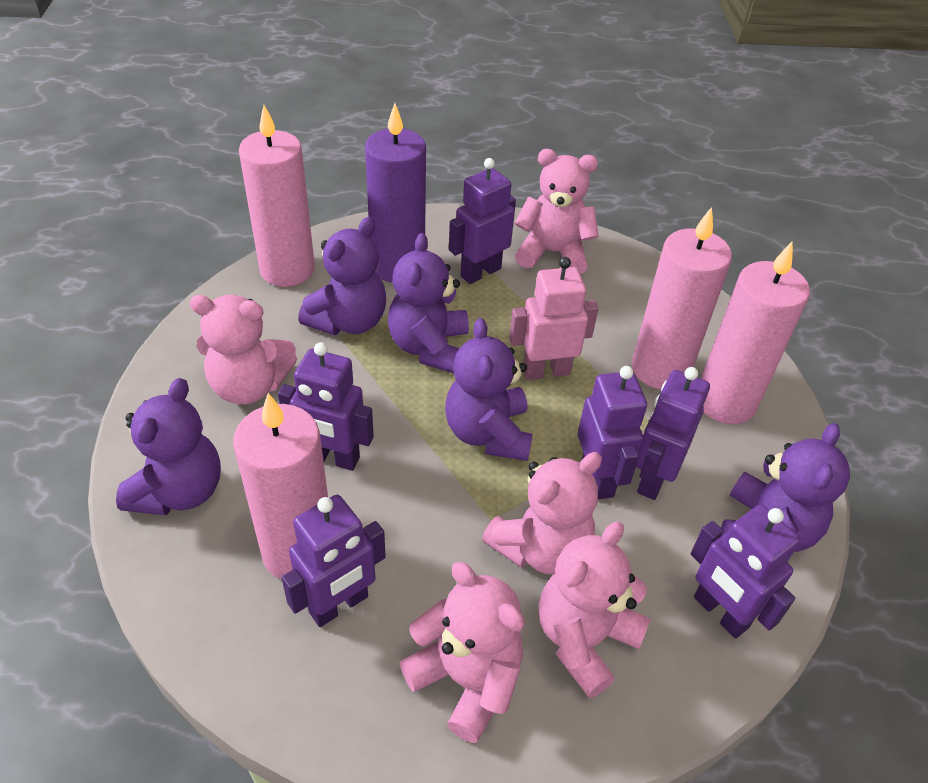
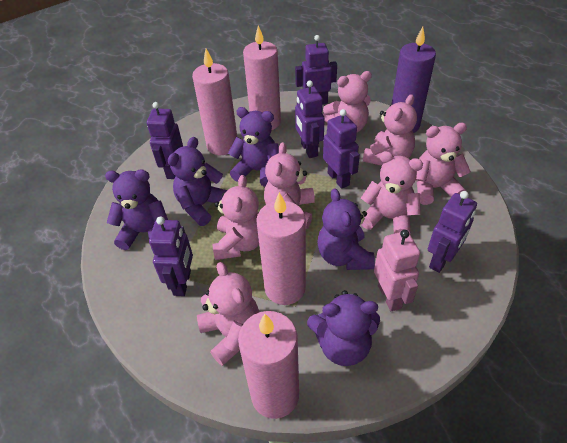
pink teddy bear: 5 -> 7

